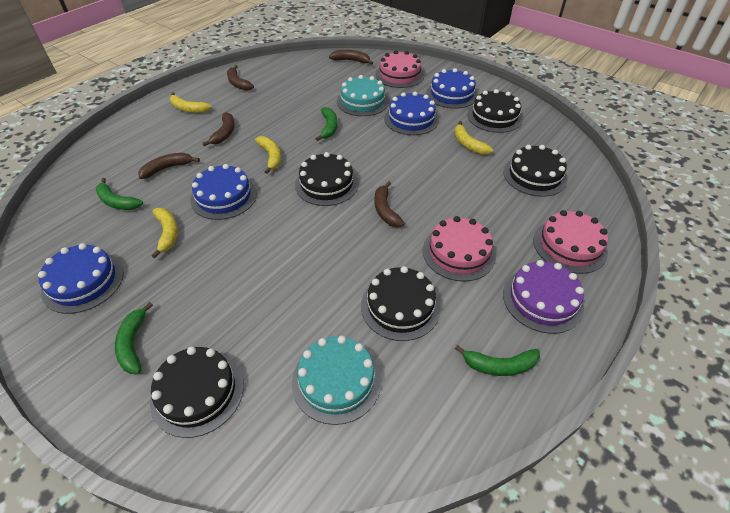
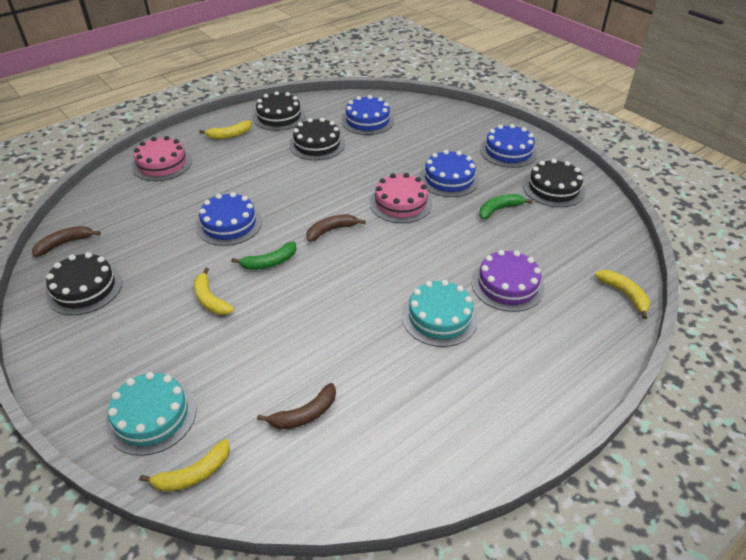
black cake: 5 -> 4
brown banana: 5 -> 3
green banana: 4 -> 2
pink cake: 3 -> 2

